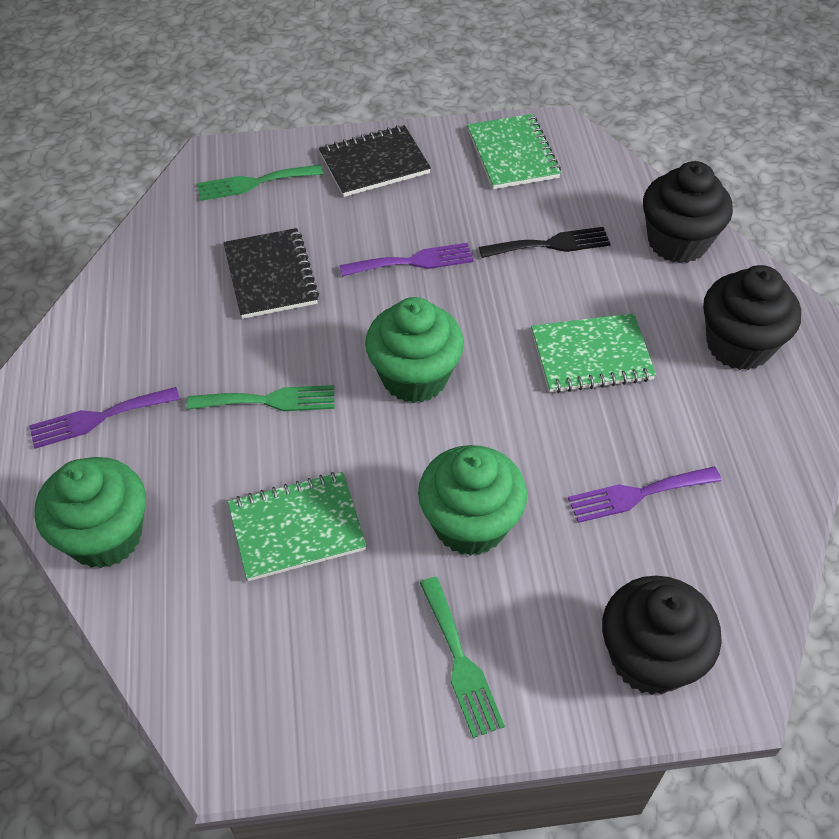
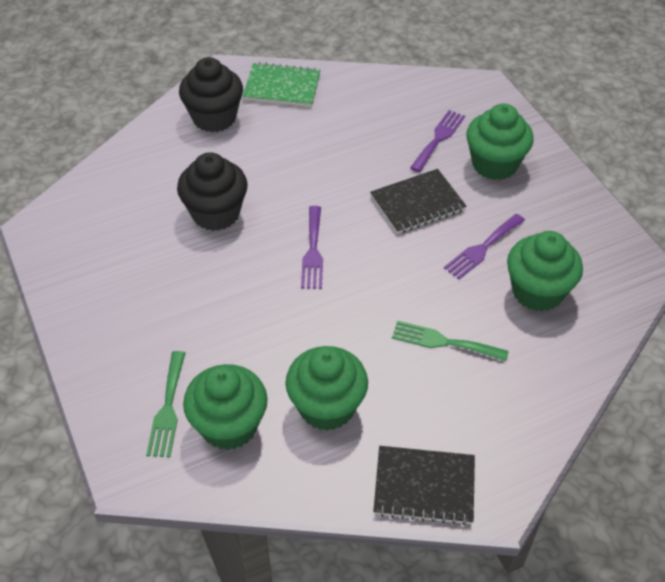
black cupcake: 3 -> 2
black fork: 1 -> 0
green cupcake: 3 -> 4
green fork: 3 -> 2
green notebook: 3 -> 1

